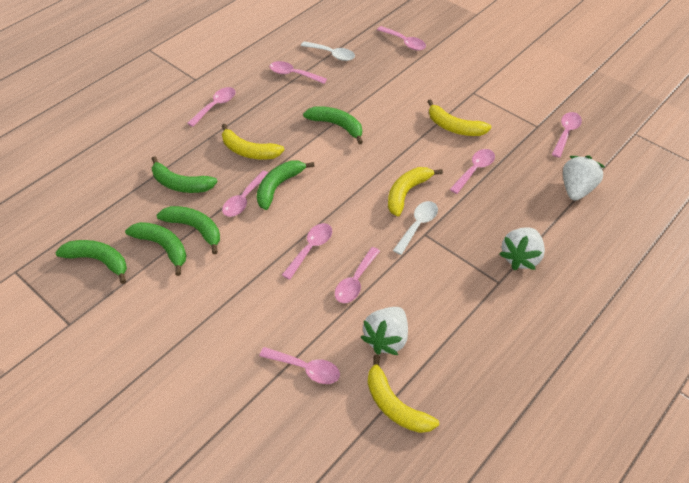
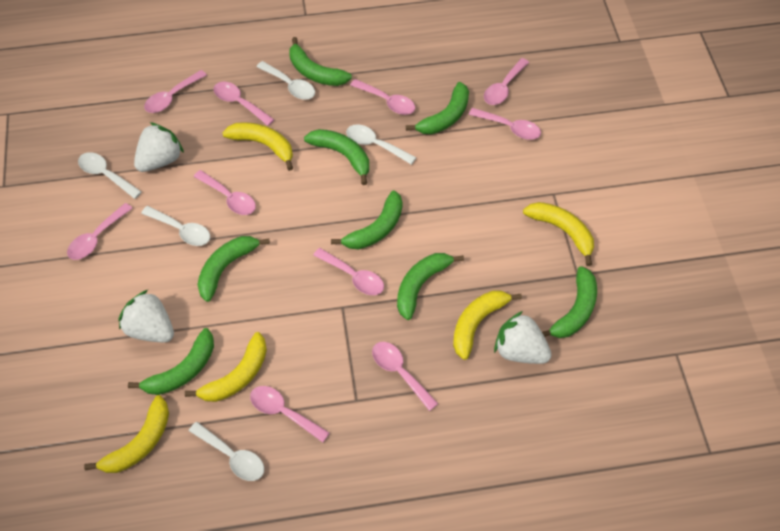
green banana: 6 -> 8
pink spoon: 9 -> 10
white spoon: 2 -> 5
yellow banana: 4 -> 5

